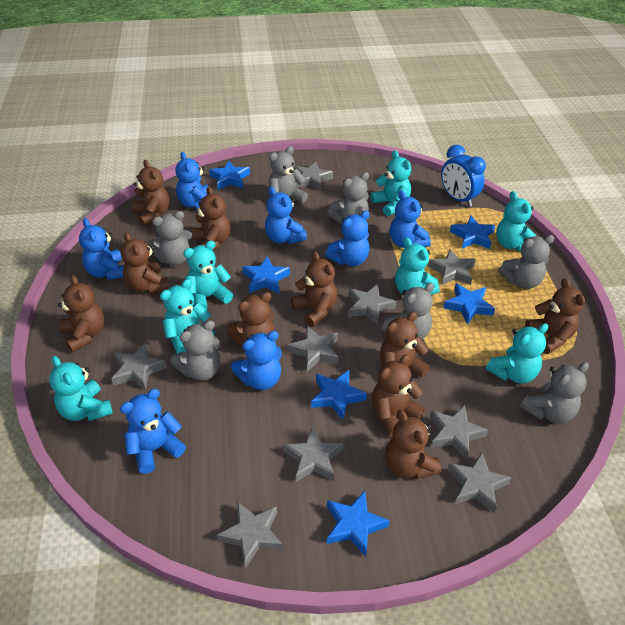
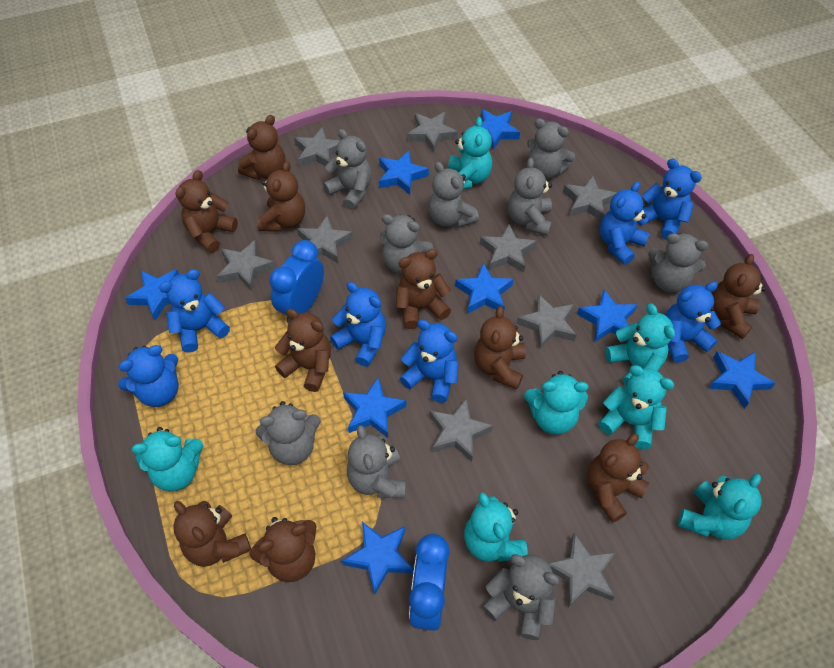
blue clock: 1 -> 2
blue star: 6 -> 8
grey teddy bear: 7 -> 9

